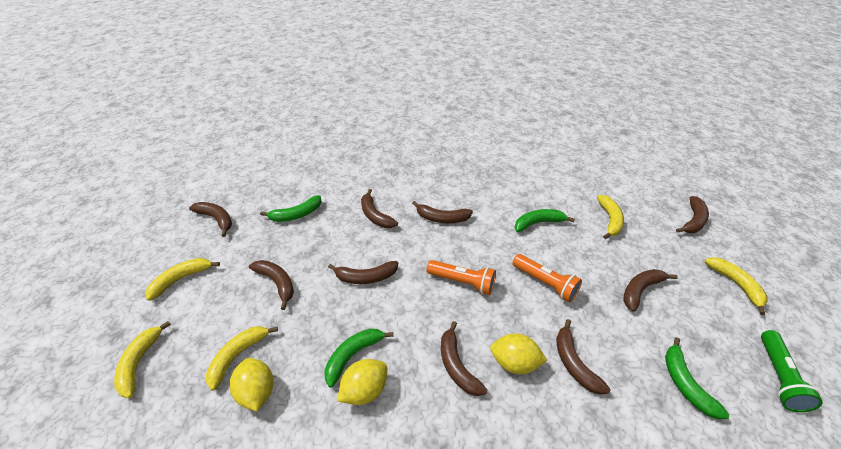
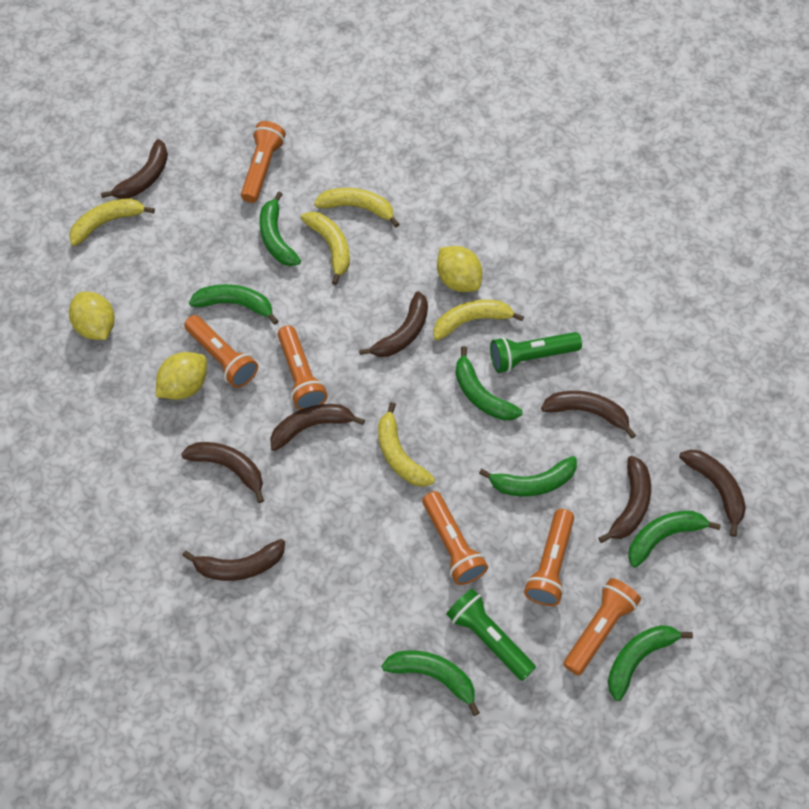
brown banana: 9 -> 8
green banana: 4 -> 7
green flashlight: 1 -> 2
orange flashlight: 2 -> 6

